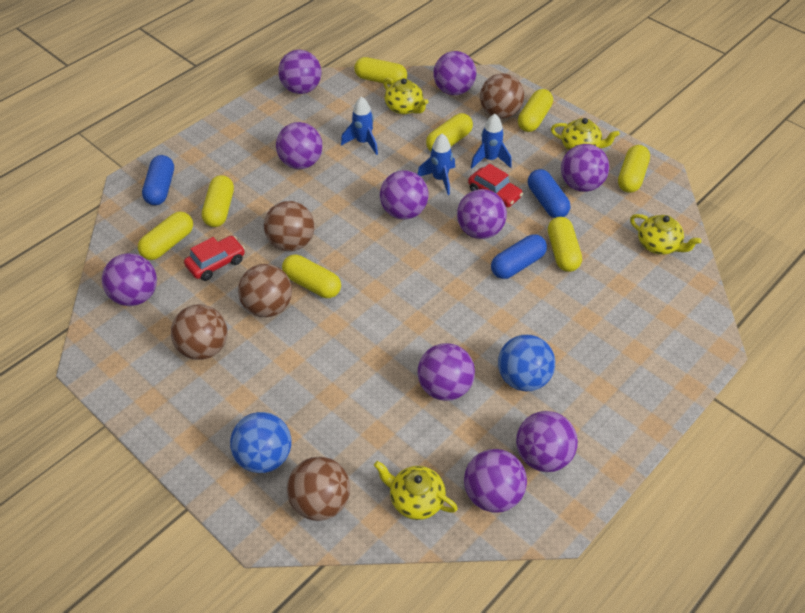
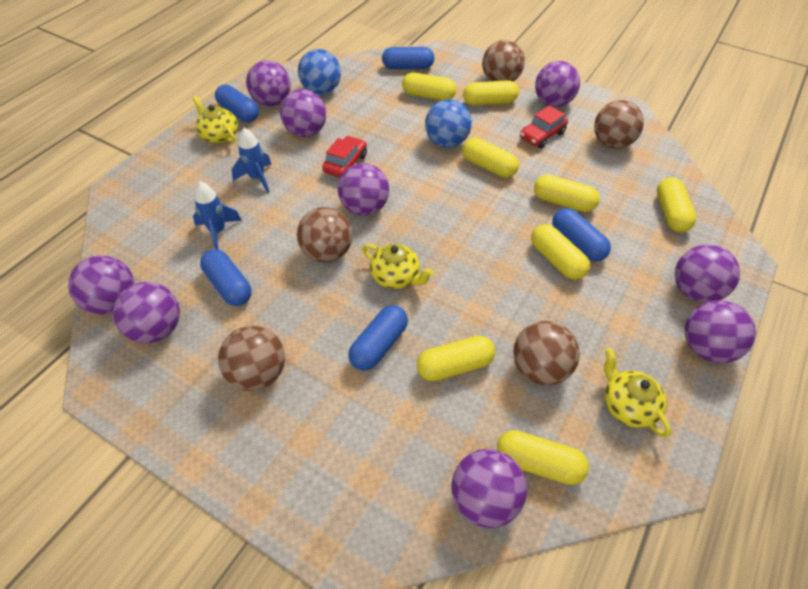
blue capsule: 3 -> 5
blue rocket: 3 -> 2
purple ball: 10 -> 9
yellow teapot: 4 -> 3

